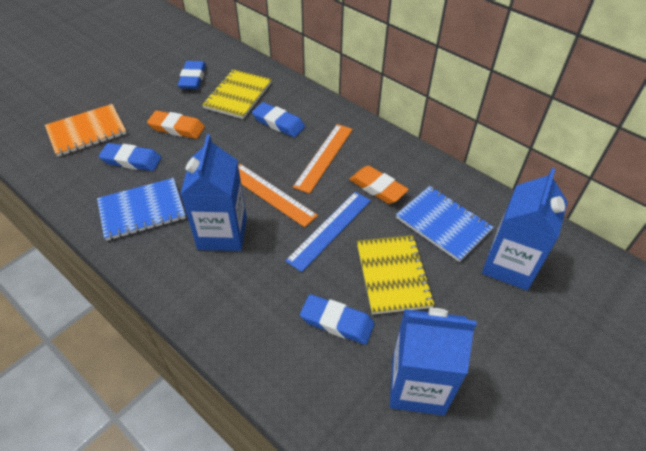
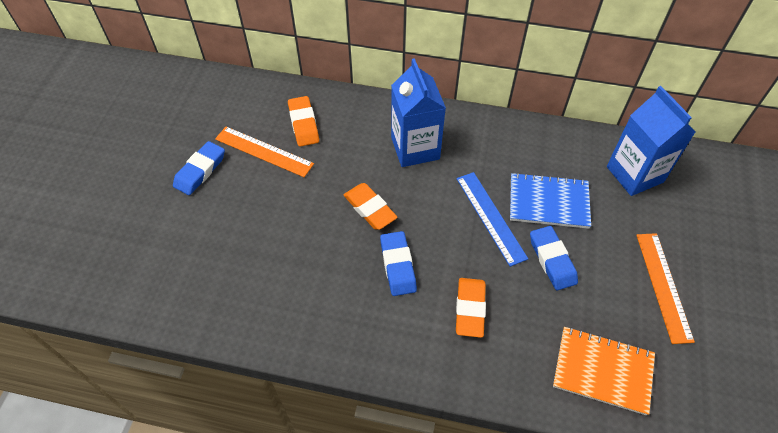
blue carton: 3 -> 2
blue eraser: 4 -> 3
blue notebook: 2 -> 1
orange eraser: 2 -> 3
yellow notebook: 2 -> 0

